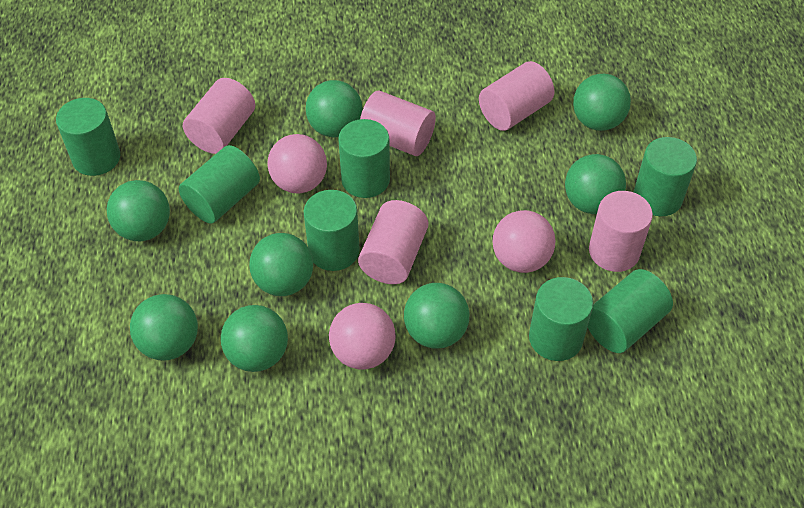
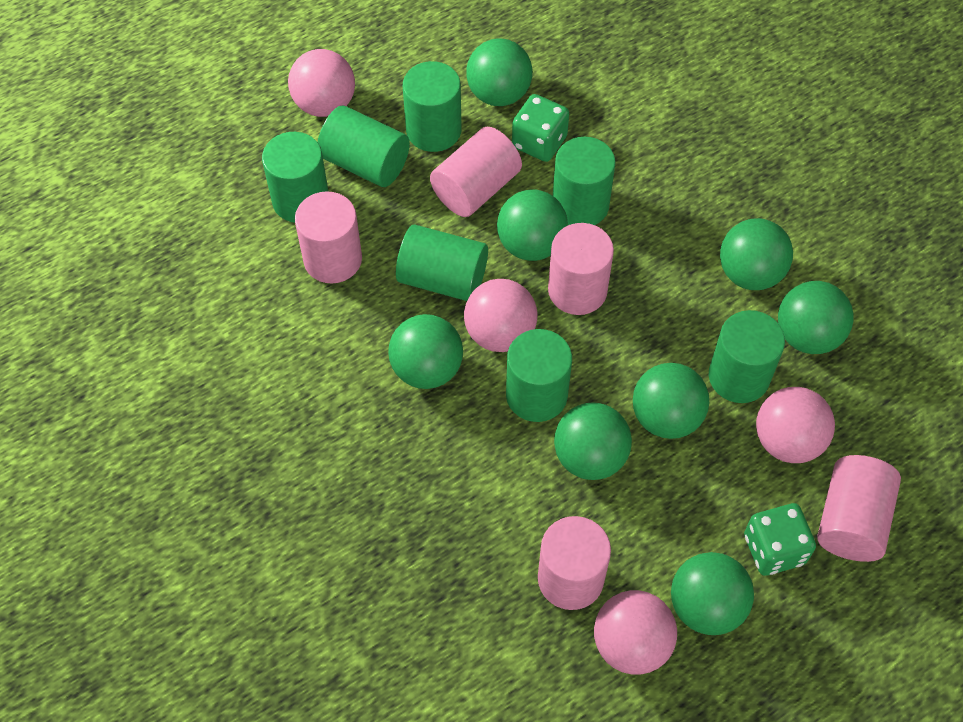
green dice: 0 -> 2
pink ball: 3 -> 4

